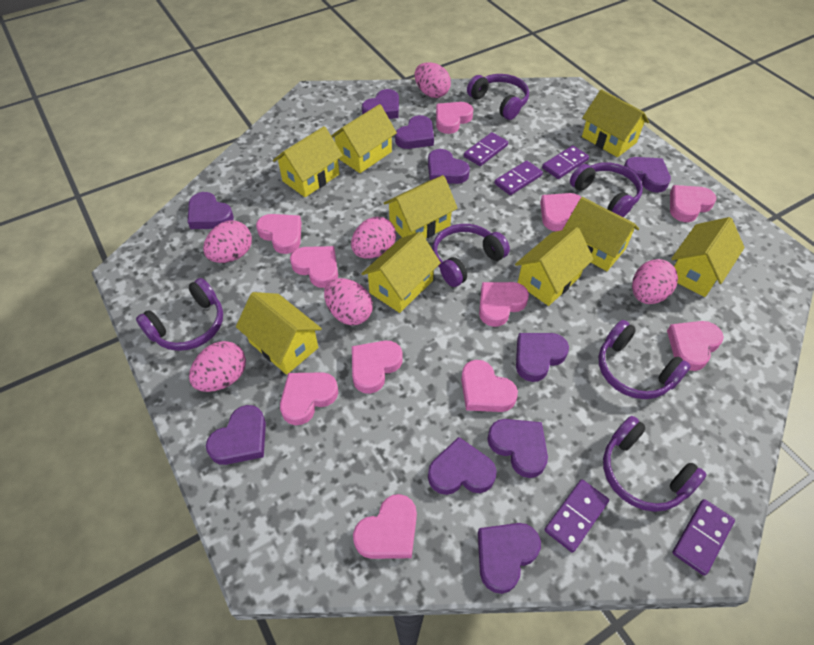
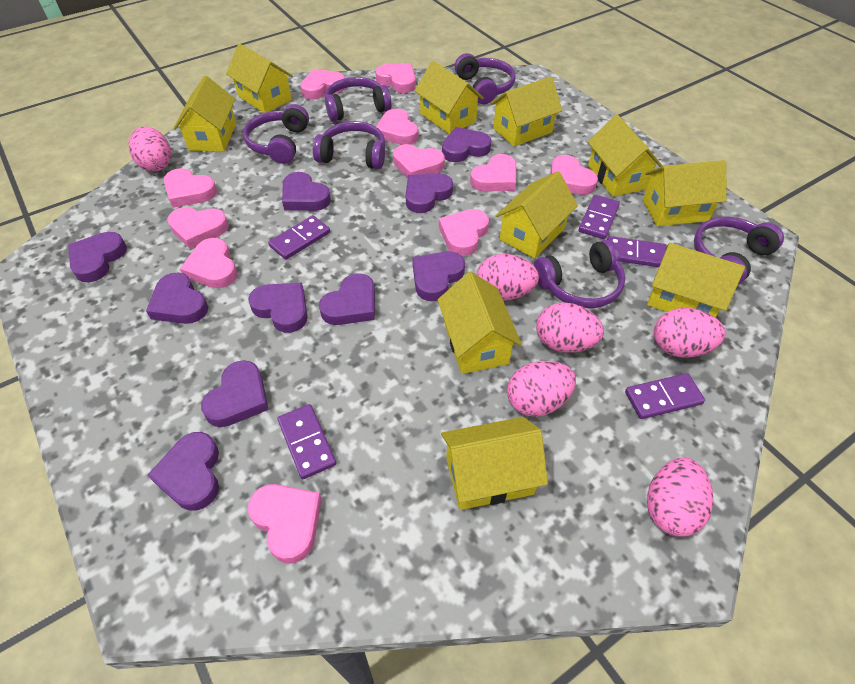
yellow house: 9 -> 10

